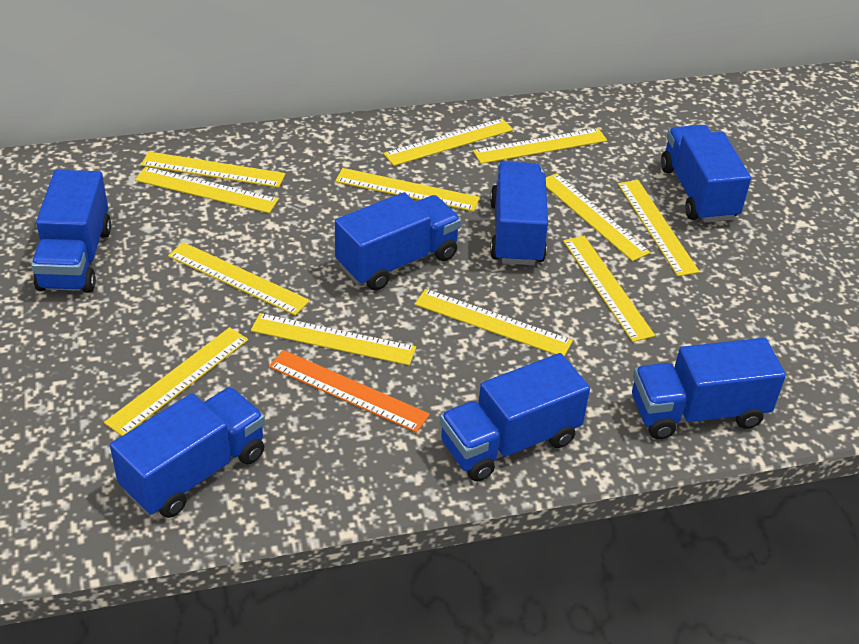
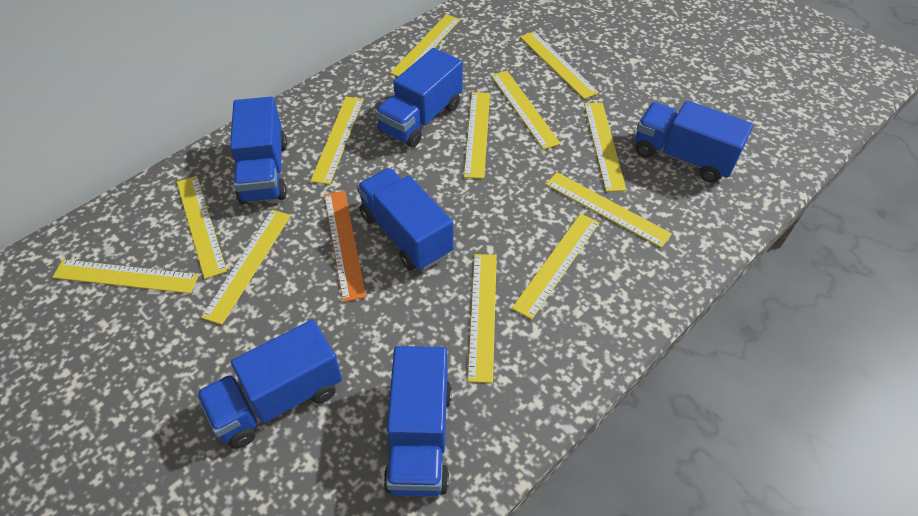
blue truck: 7 -> 6

